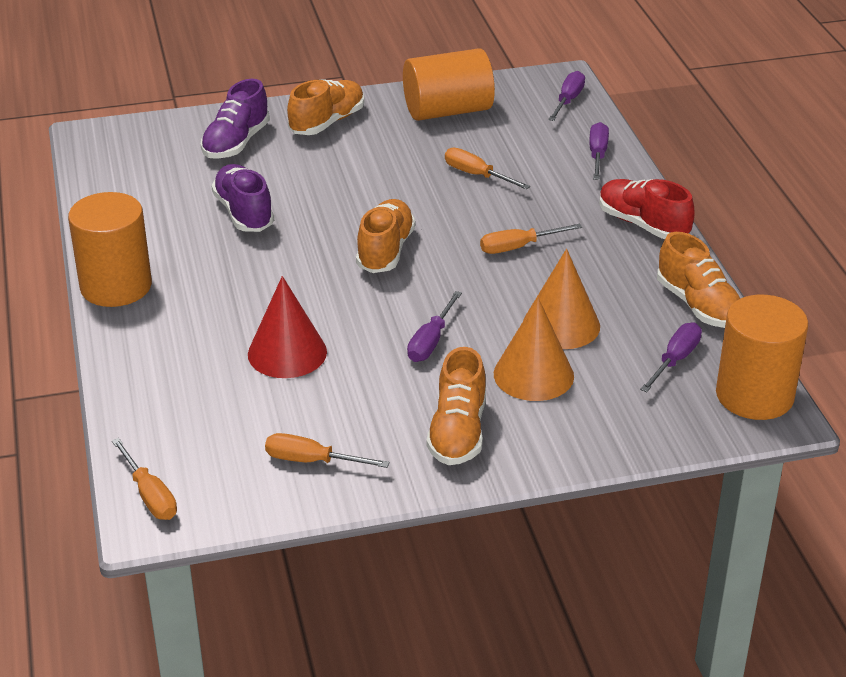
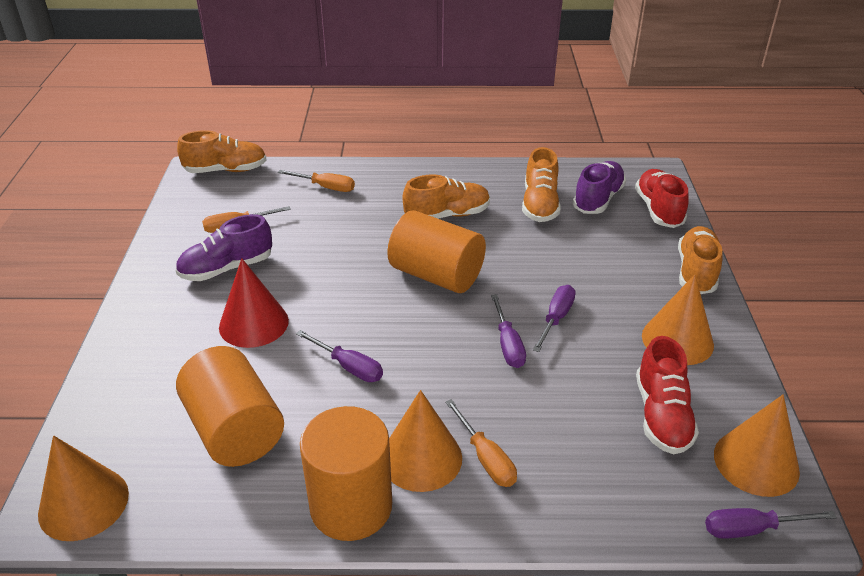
orange cone: 2 -> 4
orange screwdriver: 4 -> 3
red shoe: 1 -> 2

